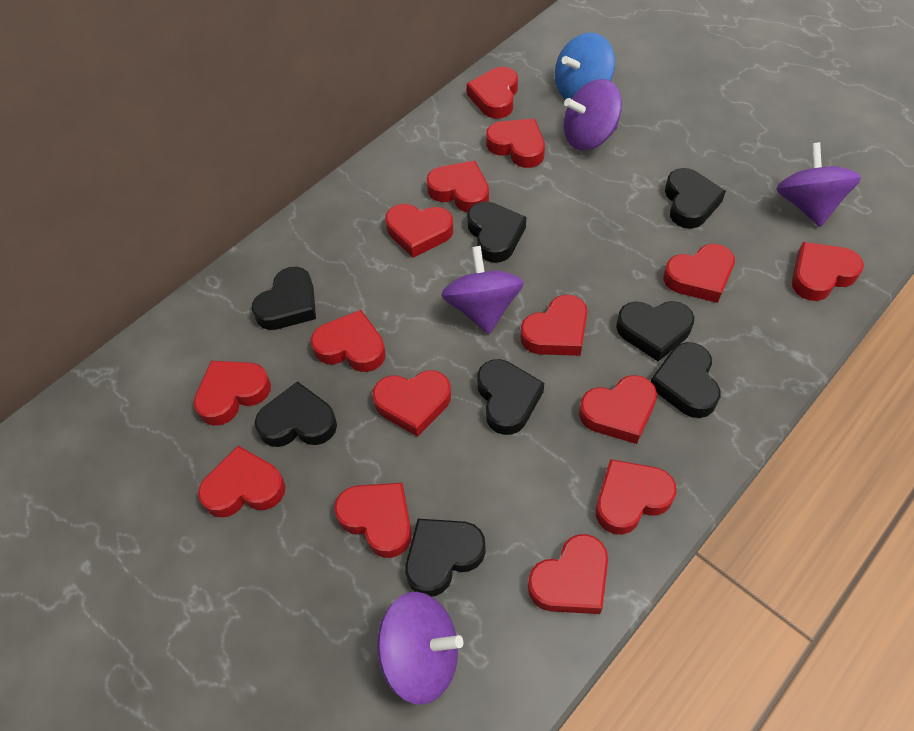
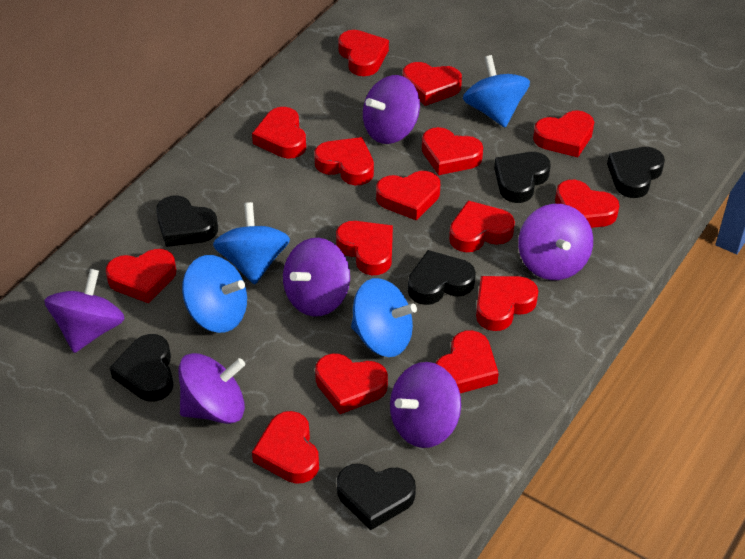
black heart: 8 -> 6
blue spinning top: 1 -> 4
purple spinning top: 4 -> 6

